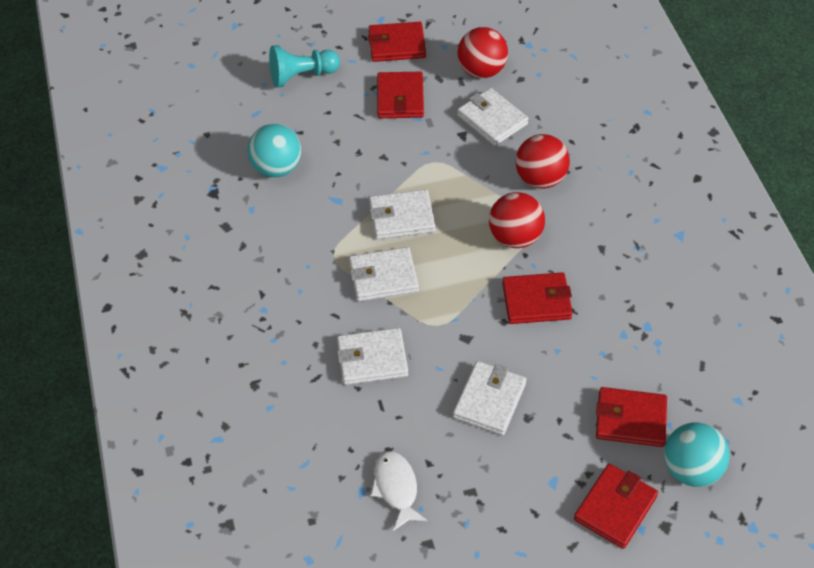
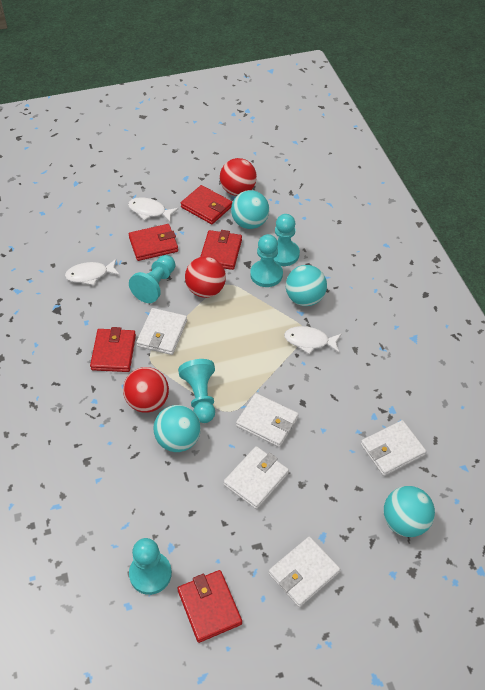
turquoise ball: 2 -> 4
turquoise pawn: 1 -> 5
white fish: 1 -> 3

